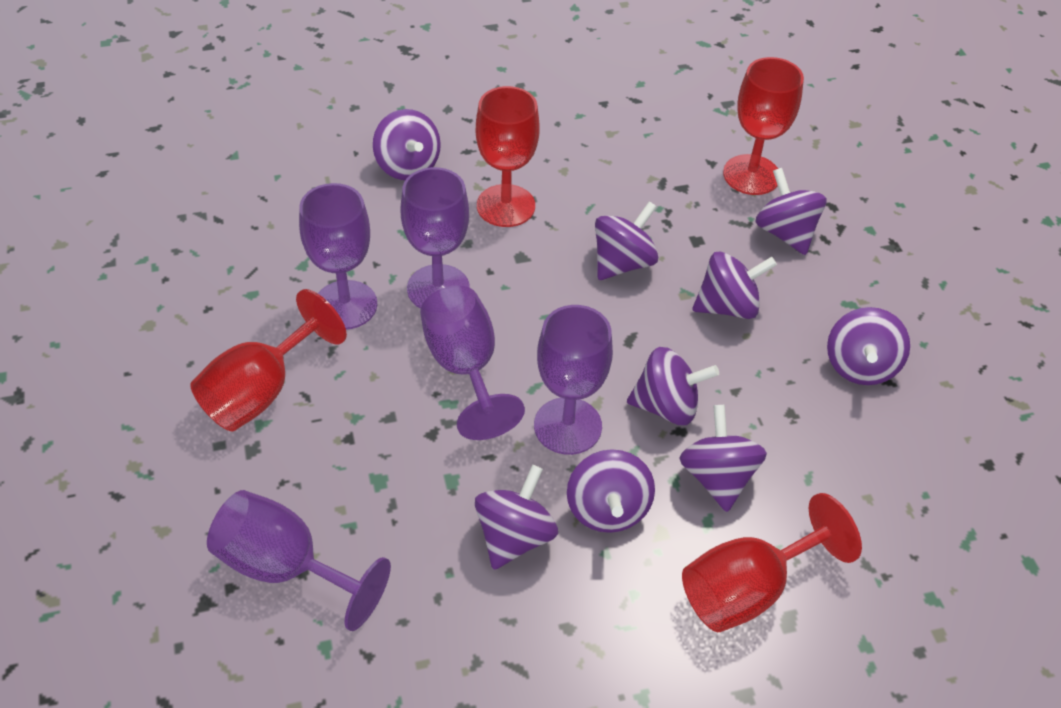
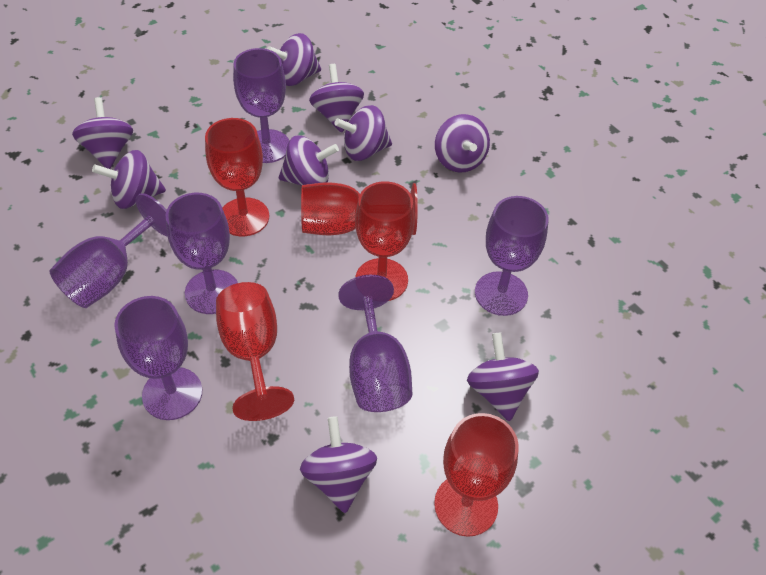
purple goblet: 5 -> 6
red goblet: 4 -> 5

